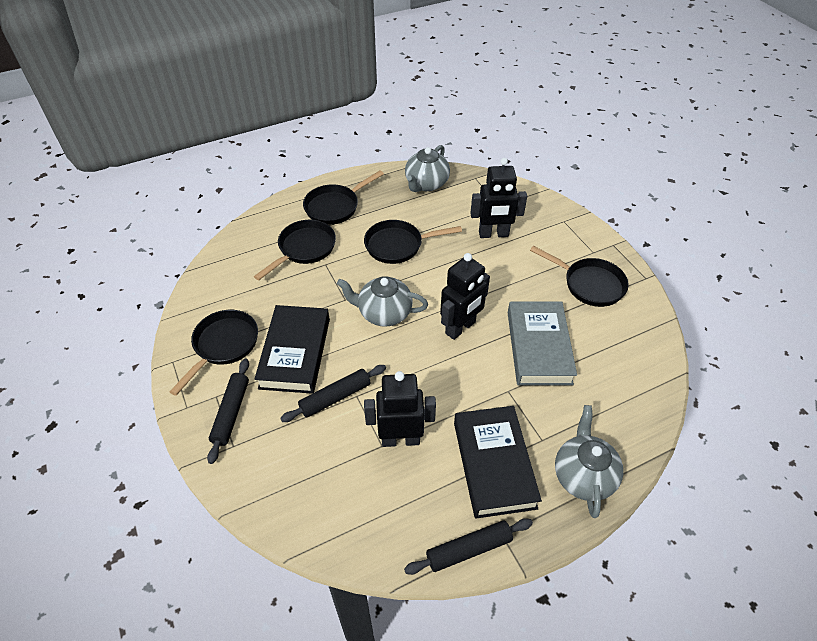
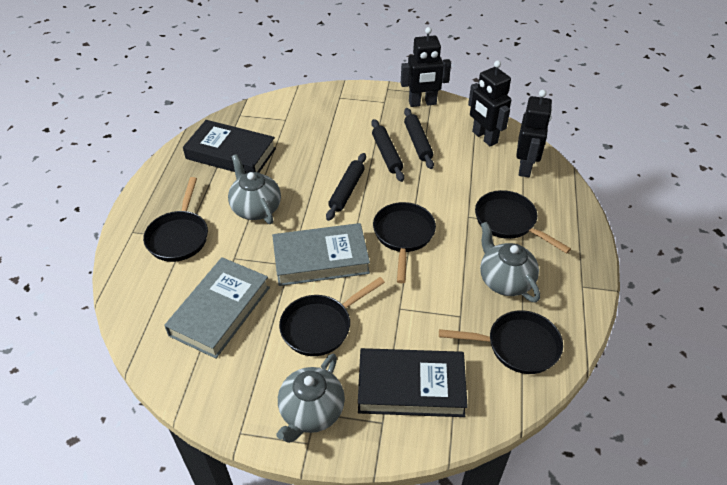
grey book: 1 -> 2

